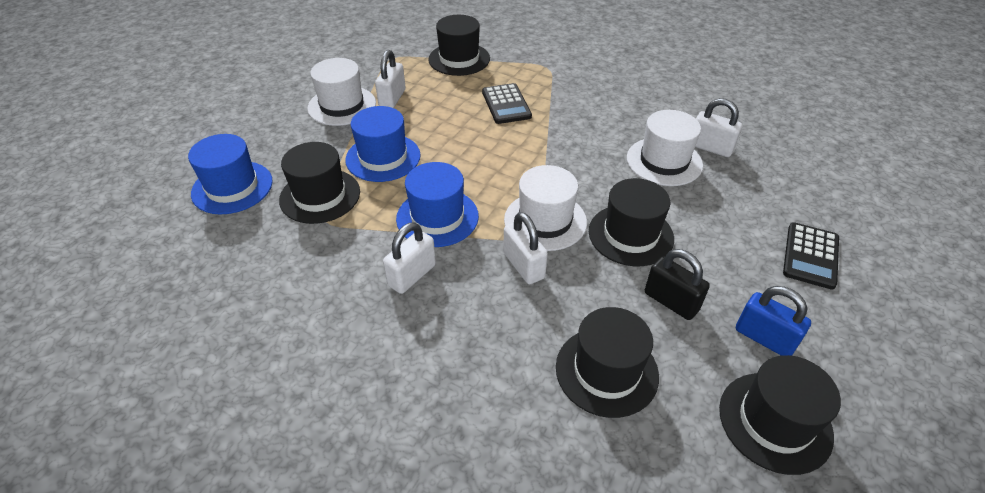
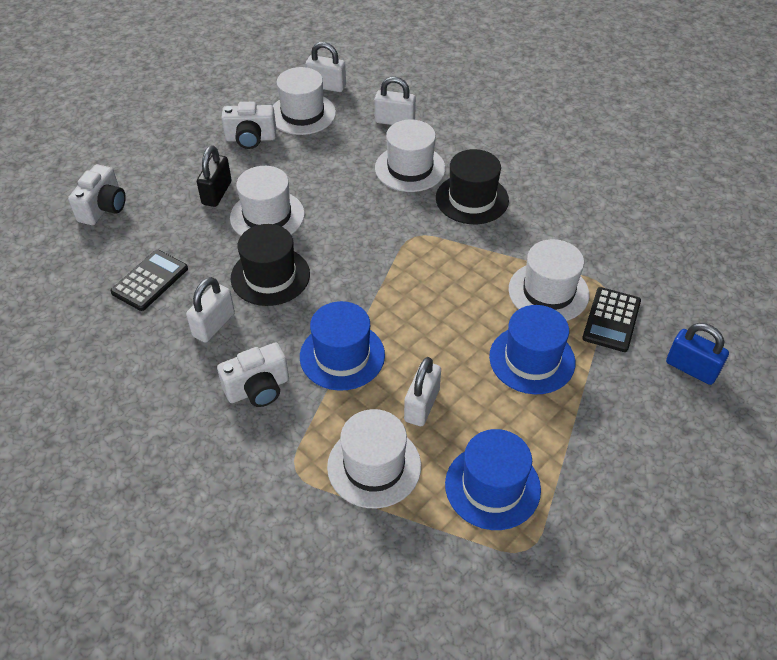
black hat: 5 -> 2
white camera: 0 -> 3
white hat: 3 -> 5

